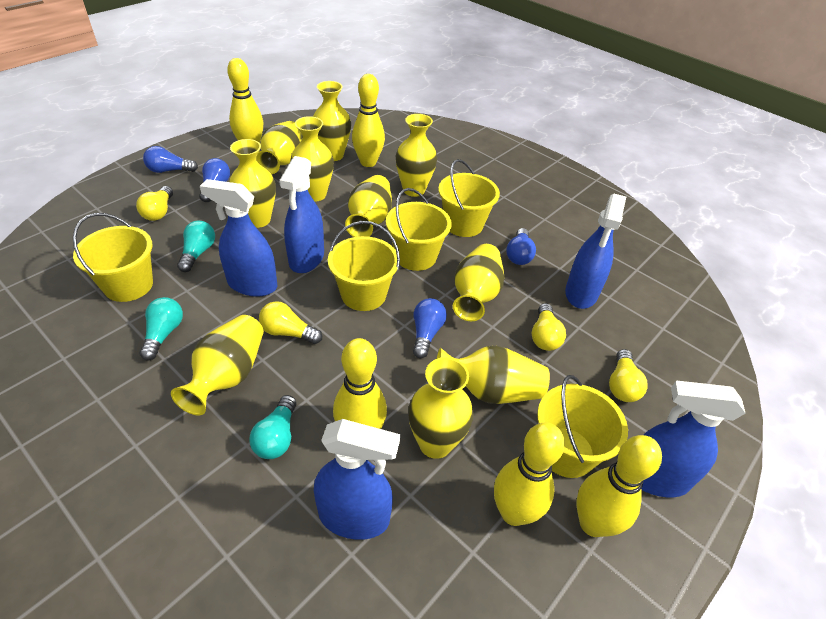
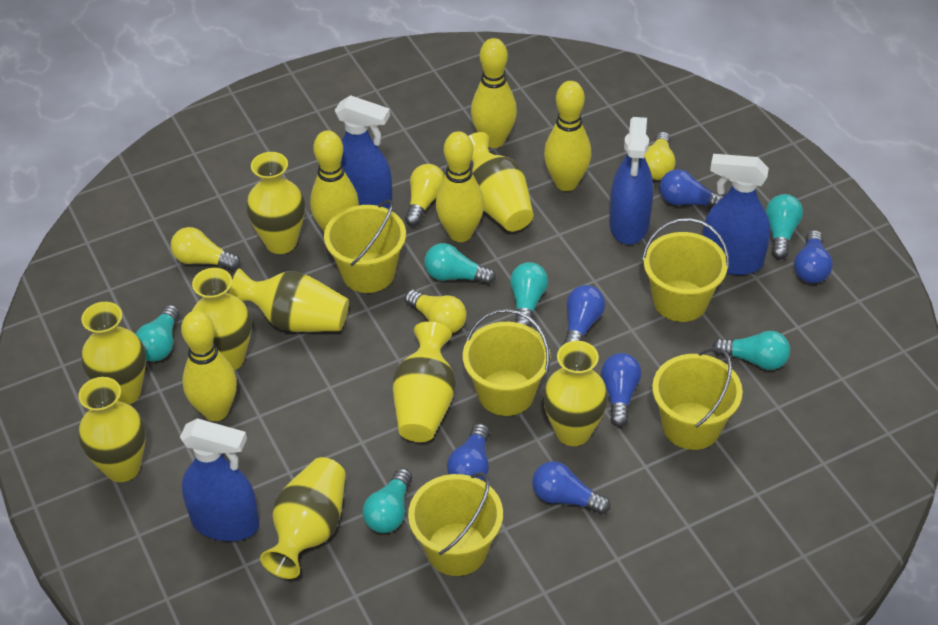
blue light bulb: 4 -> 6
blue spray bottle: 5 -> 4
turquoise light bulb: 3 -> 6
yellow vase: 10 -> 9

